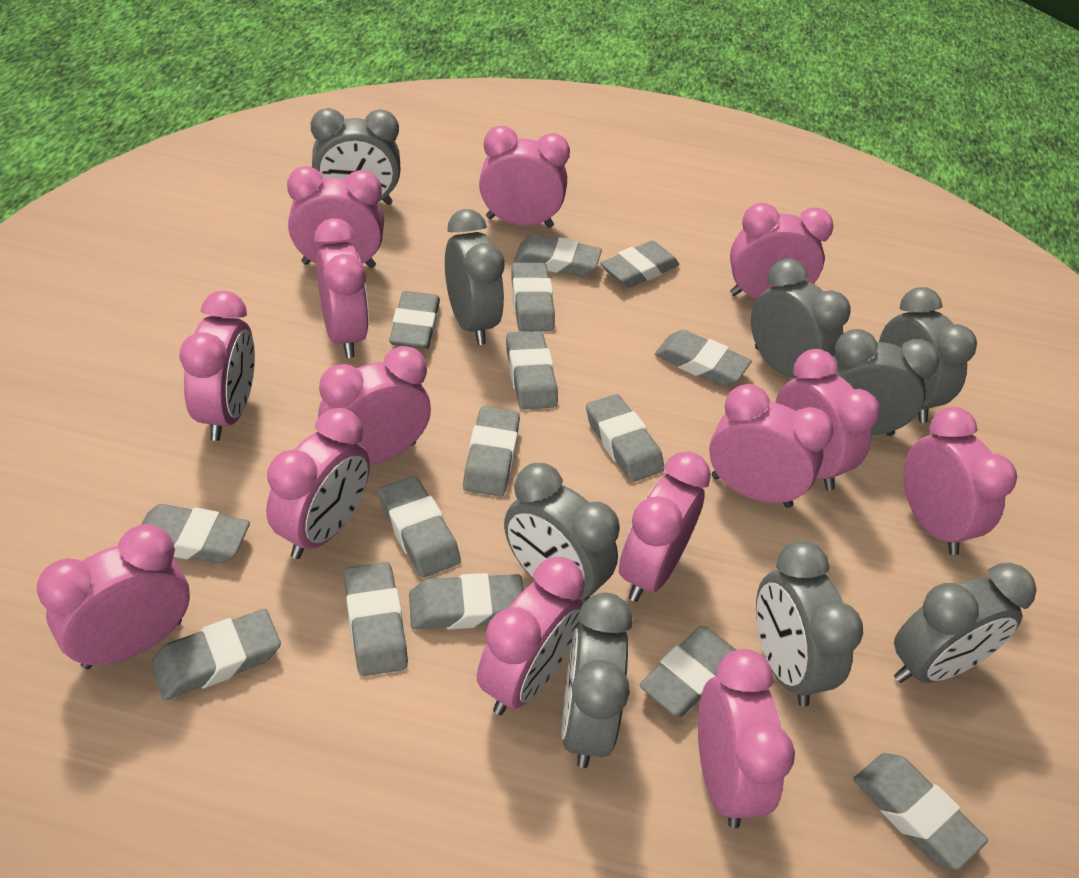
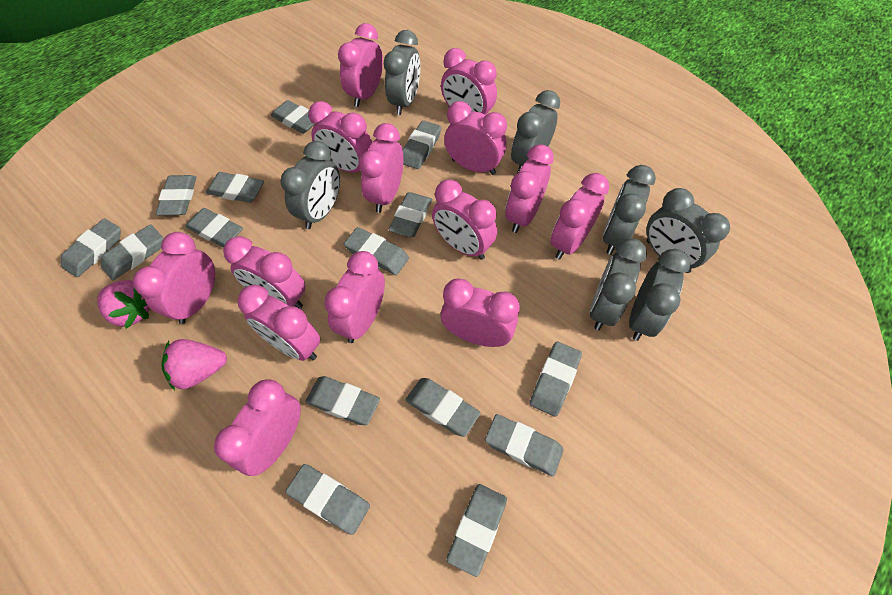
grey clock: 9 -> 7
pink strawberry: 0 -> 2

